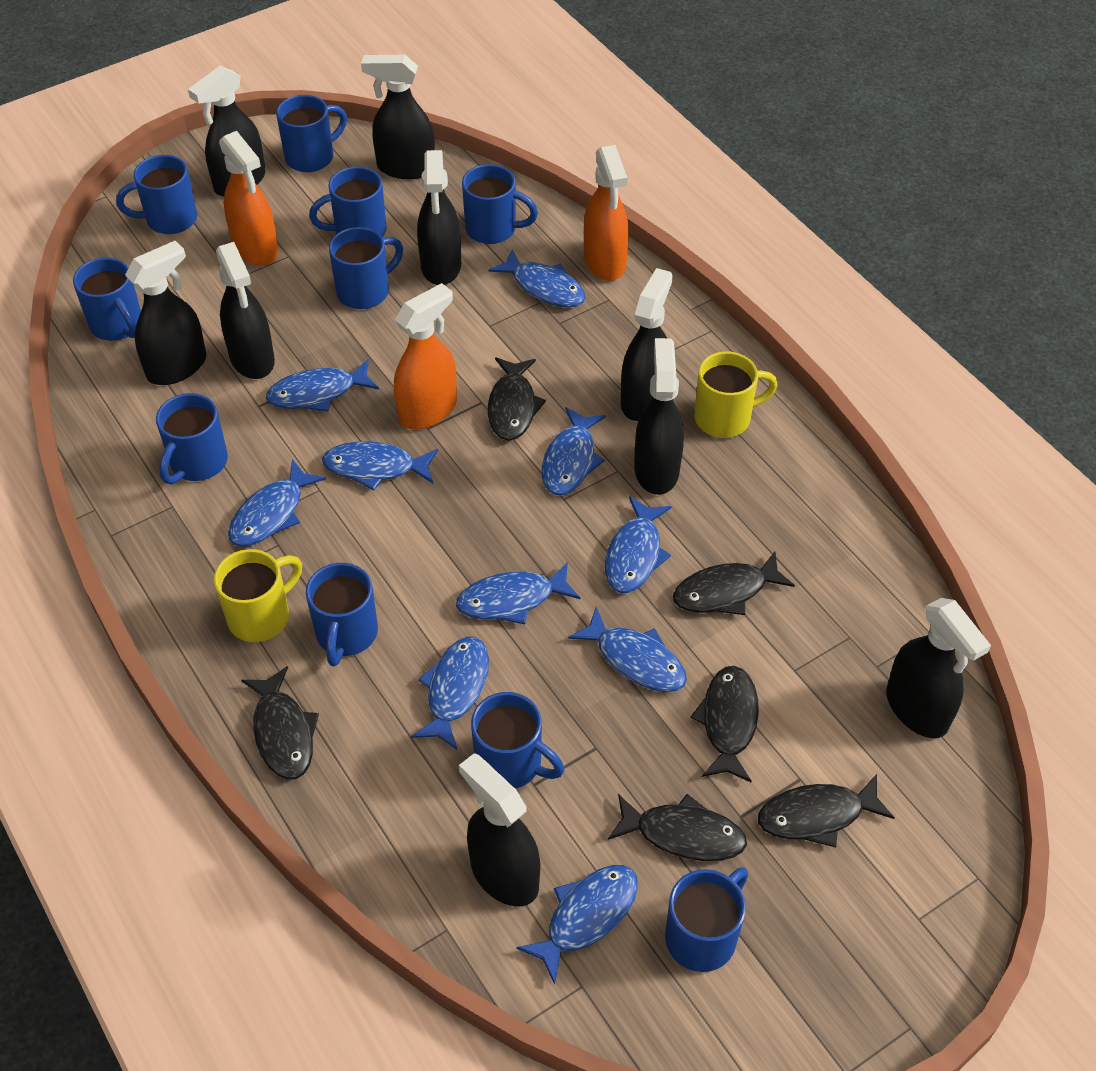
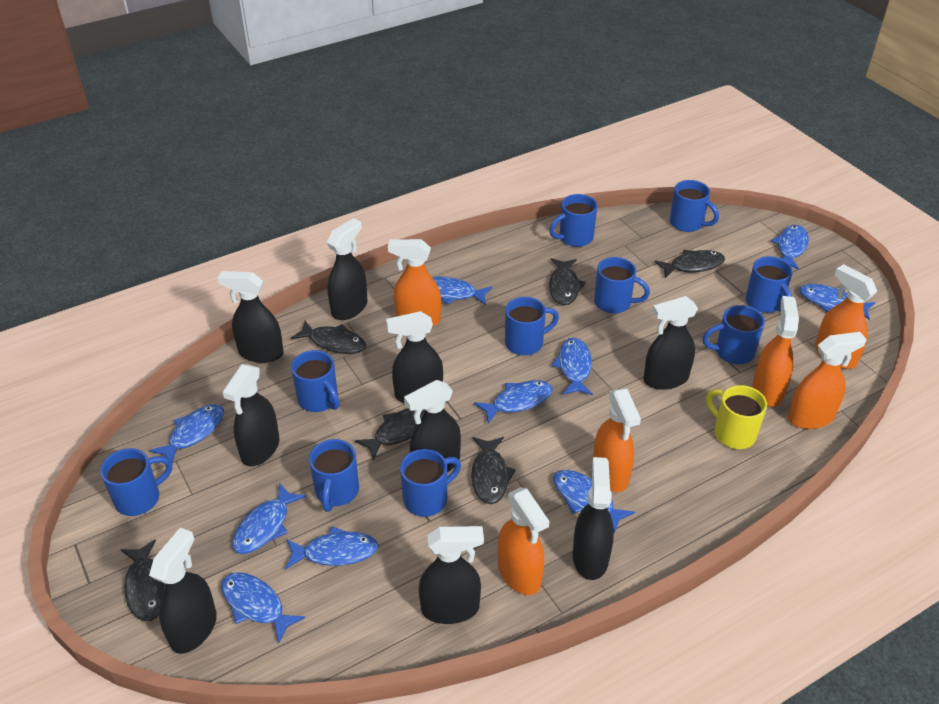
orange spray bottle: 3 -> 6
yellow mug: 2 -> 1

